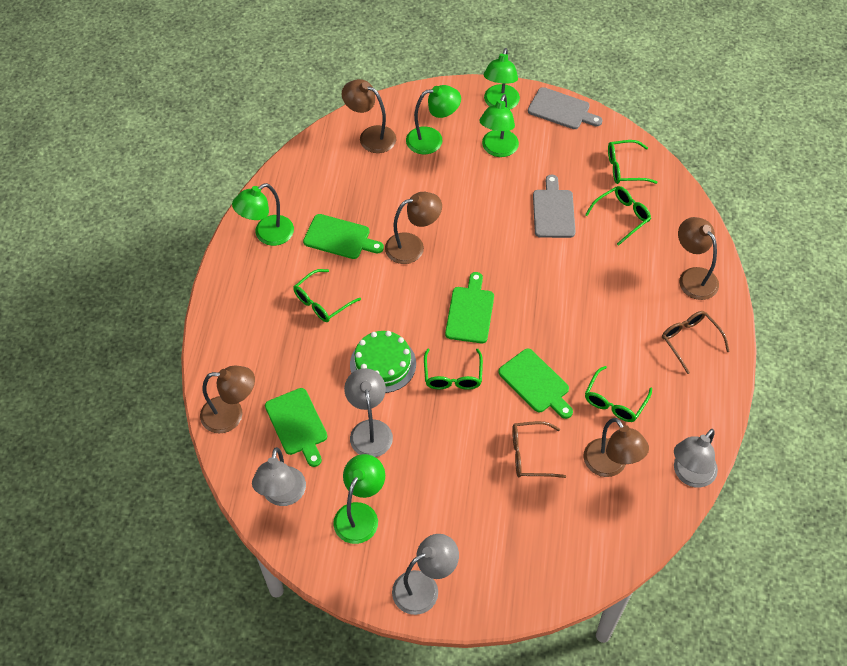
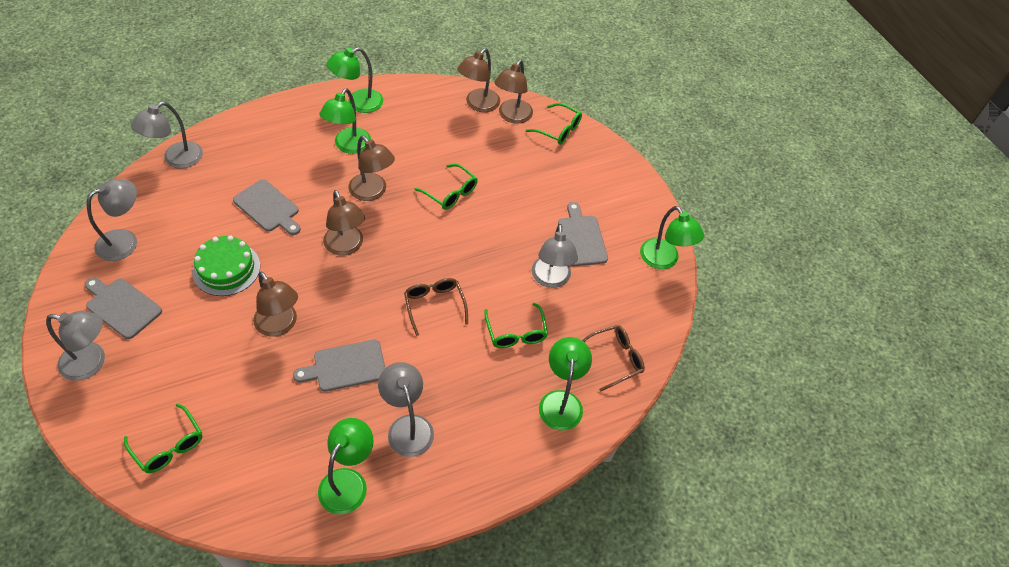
green cutting board: 4 -> 0
green glasses: 5 -> 4
grey cutting board: 2 -> 4
grey lamp: 4 -> 5

